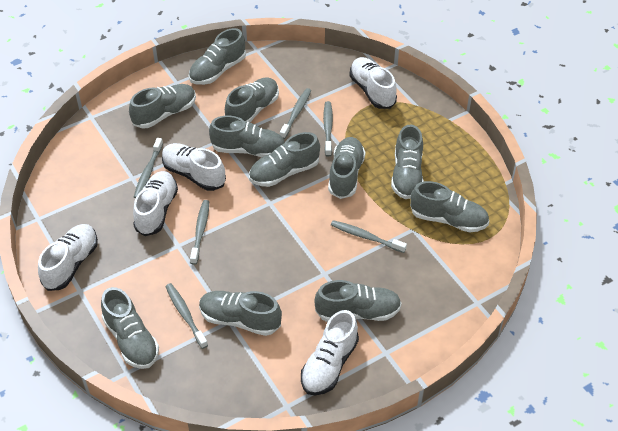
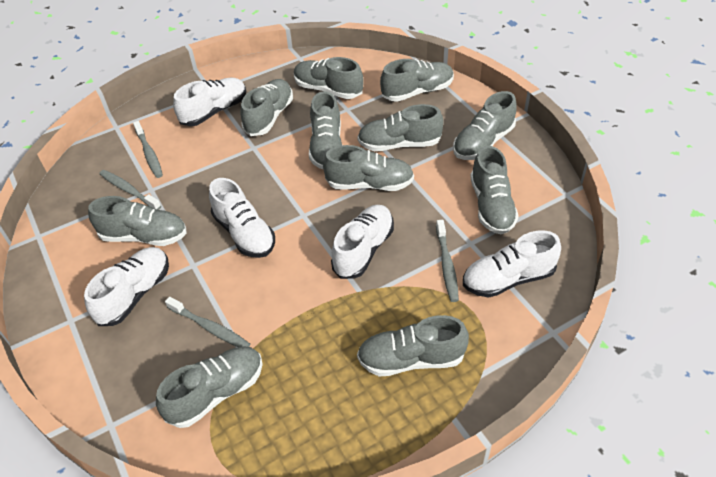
grey toothbrush: 6 -> 4

